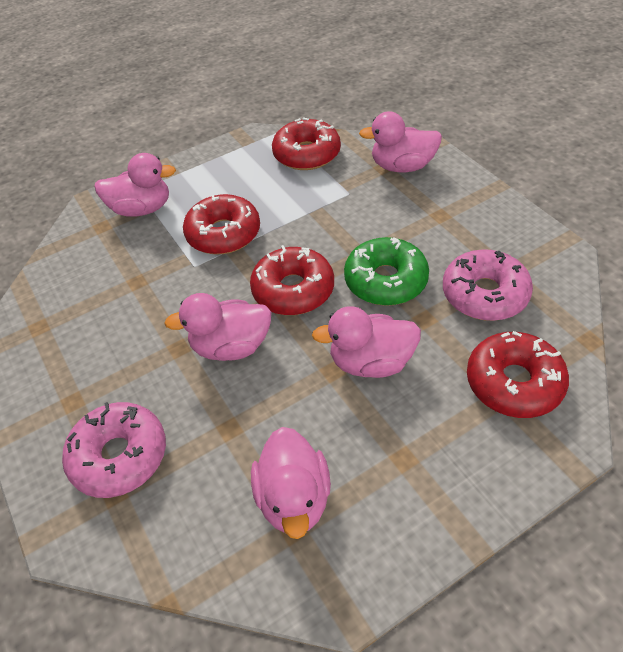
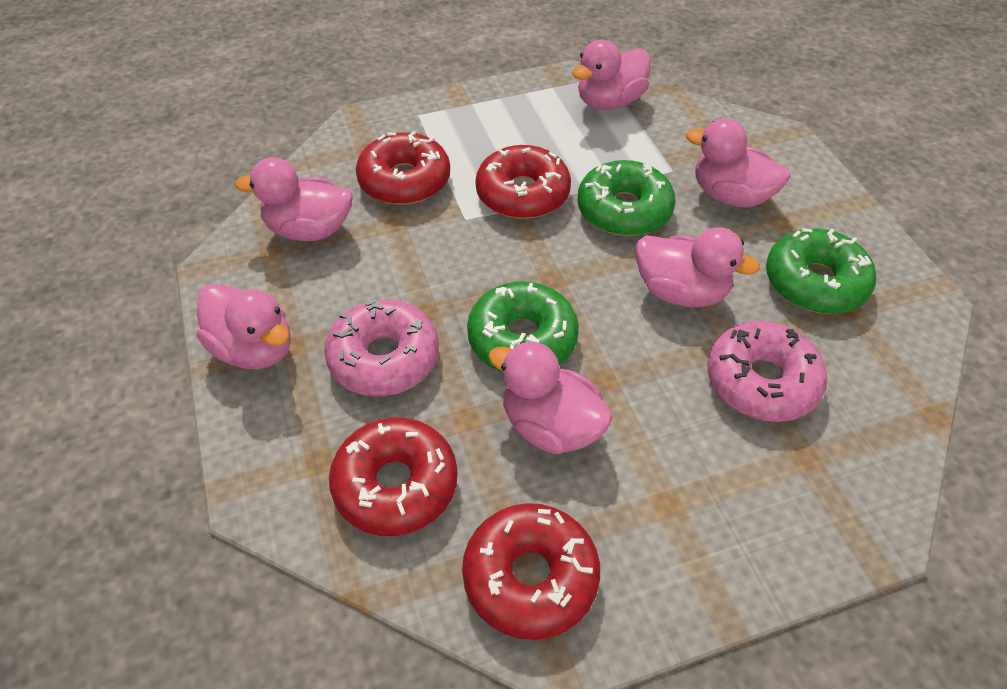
green donut: 1 -> 3
pink duck: 5 -> 6

